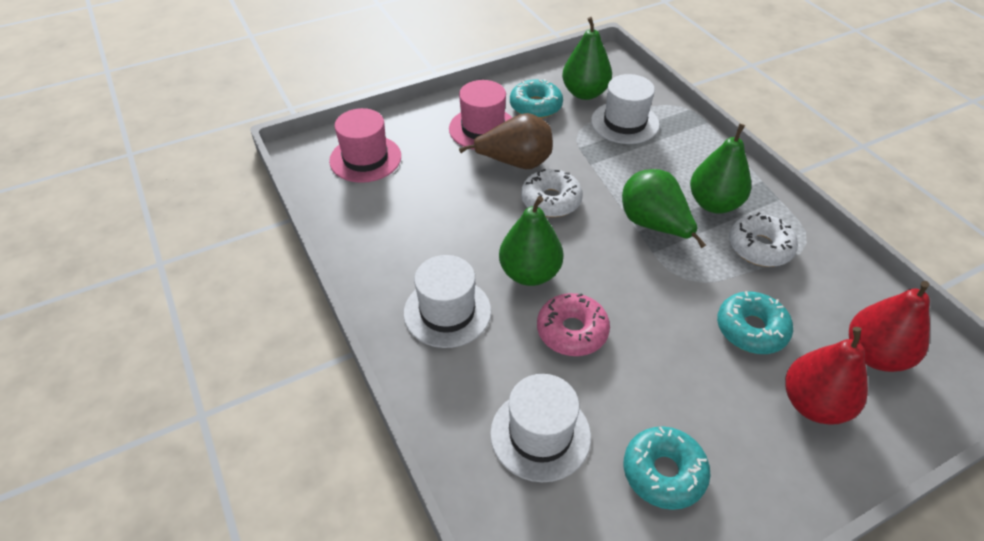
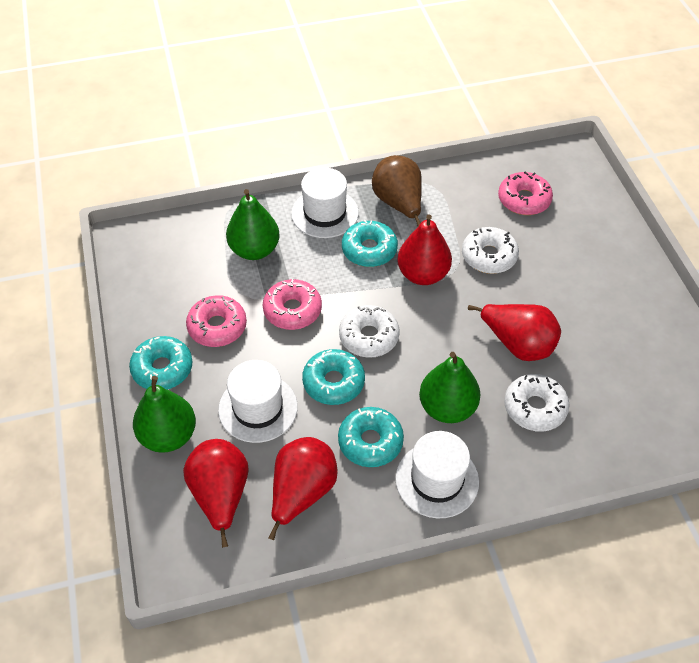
green pear: 4 -> 3
pink donut: 1 -> 3
pink hat: 2 -> 0
red pear: 2 -> 4
turquoise donut: 3 -> 4
white donut: 2 -> 3

